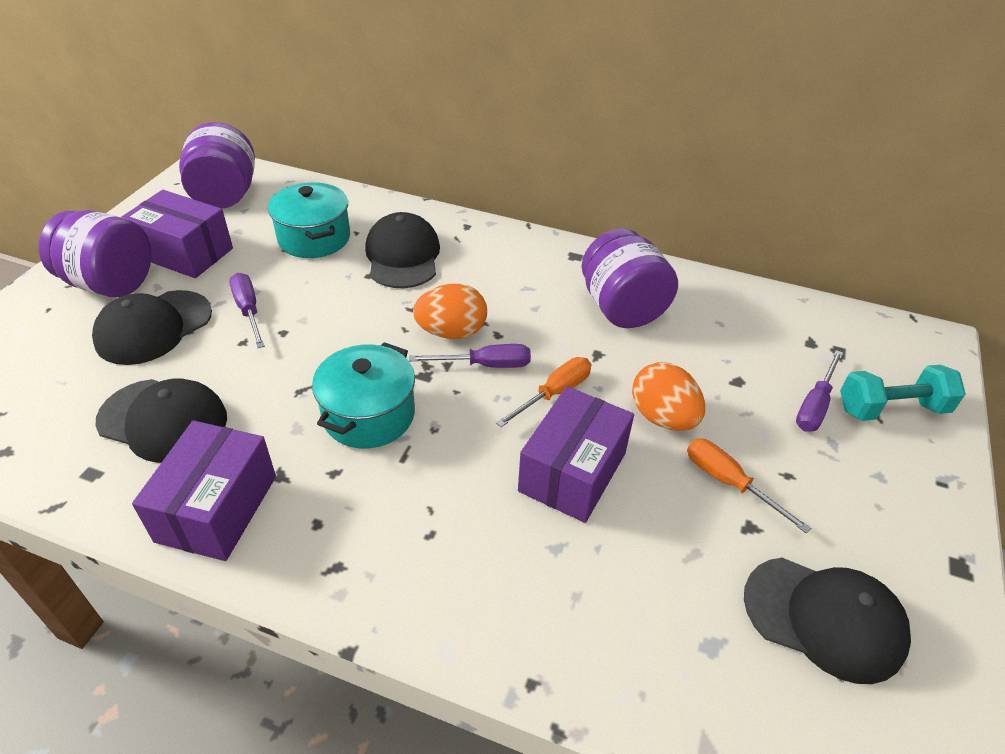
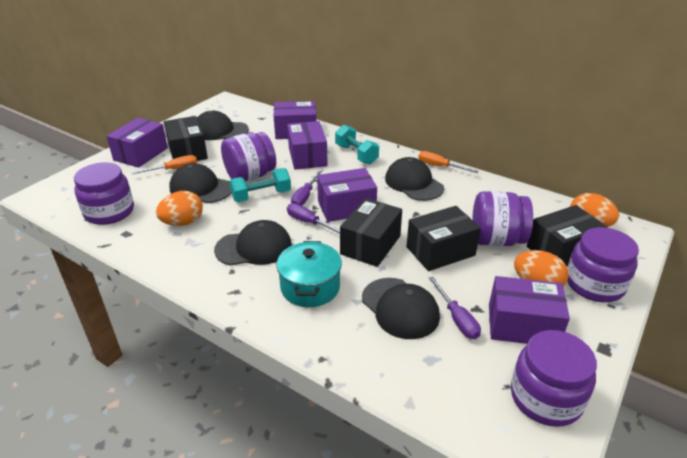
black box: 0 -> 4
black cap: 4 -> 5
orange egg: 2 -> 3
purple box: 3 -> 5
purple jar: 3 -> 5
turquoise dumbbell: 1 -> 2
turquoise pot: 2 -> 1

